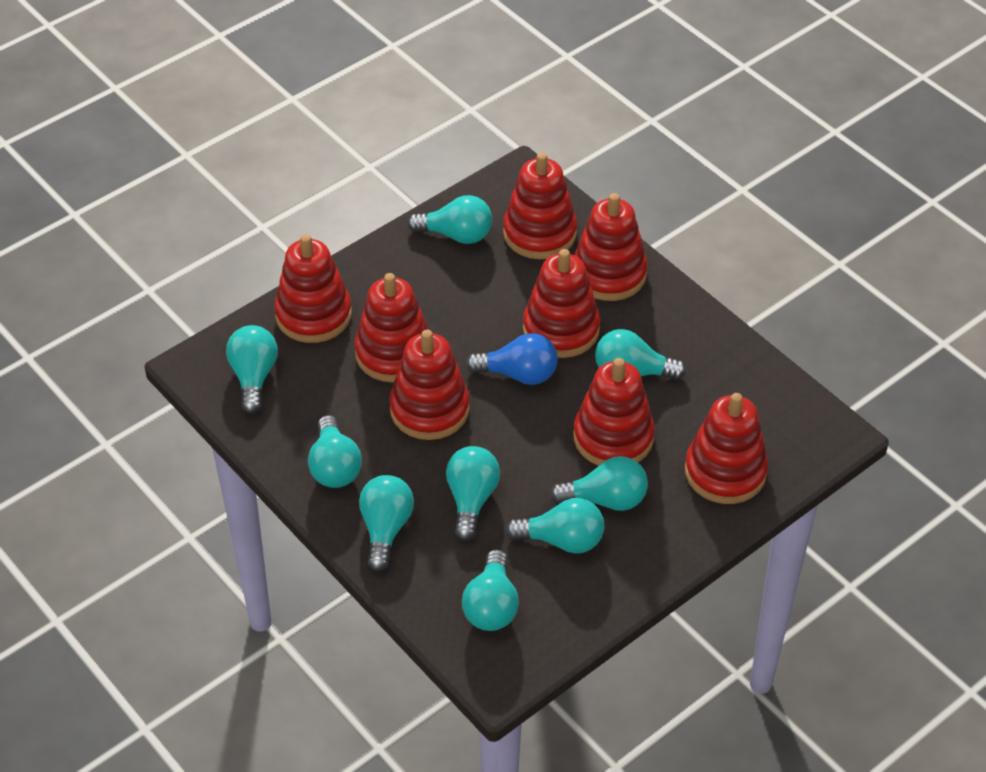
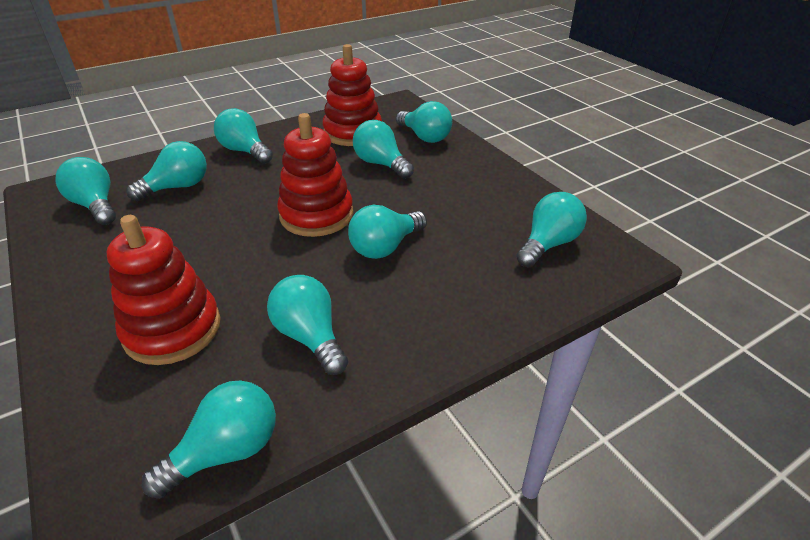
blue light bulb: 1 -> 0
red stacking toy: 8 -> 3

